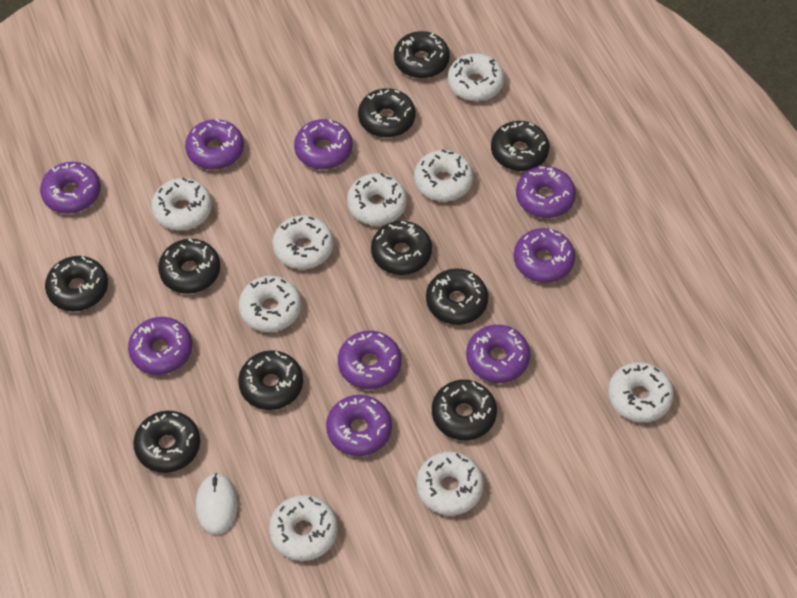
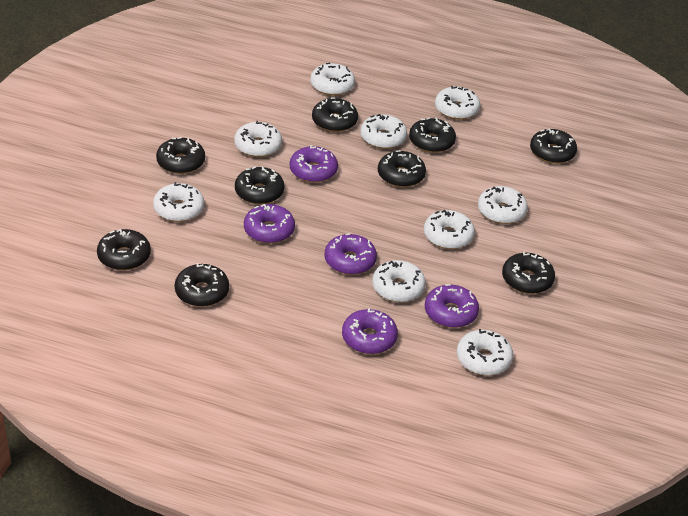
black donut: 10 -> 9
purple donut: 9 -> 5
white mouse: 1 -> 0

